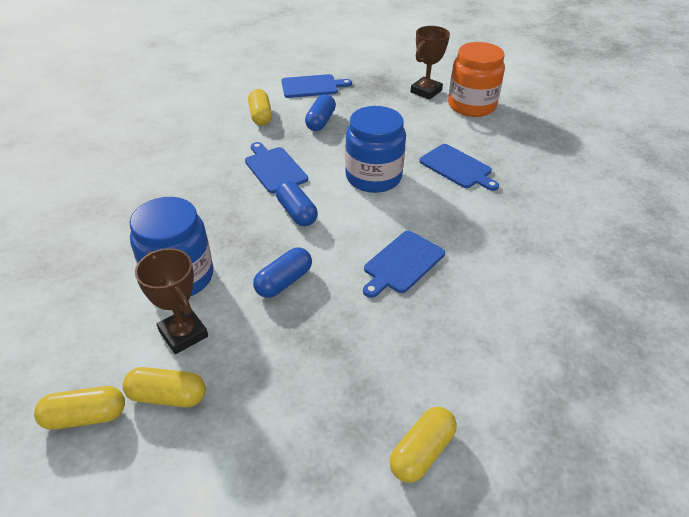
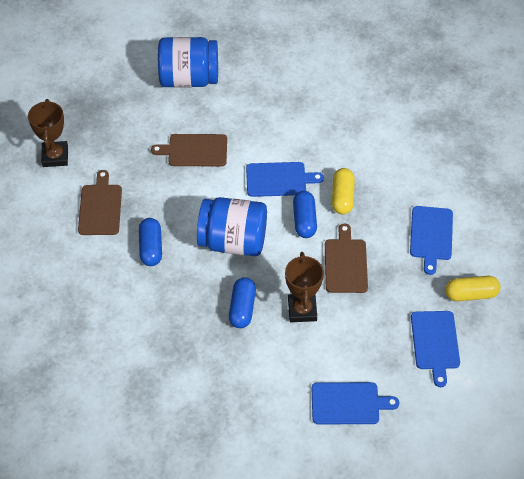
brown cutting board: 0 -> 3
orange jar: 1 -> 0
yellow capsule: 4 -> 2

